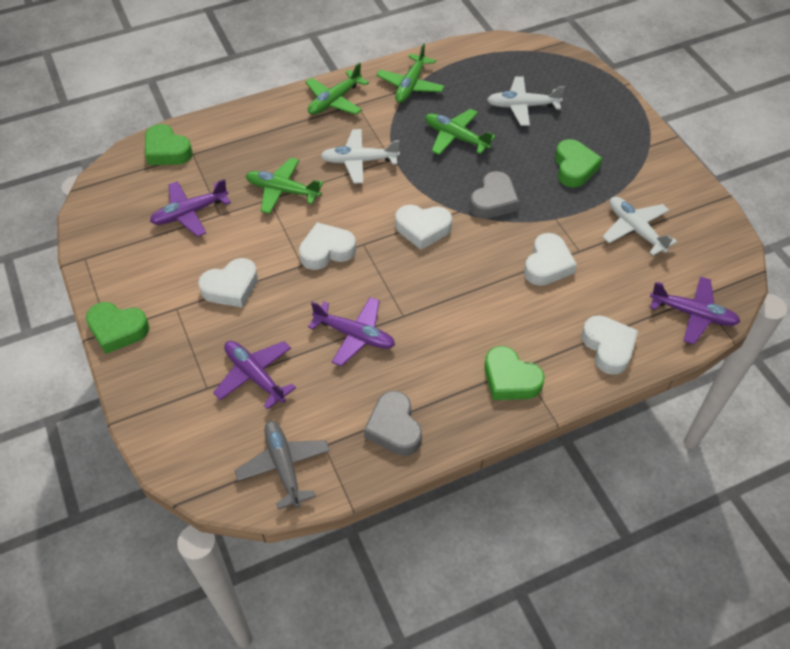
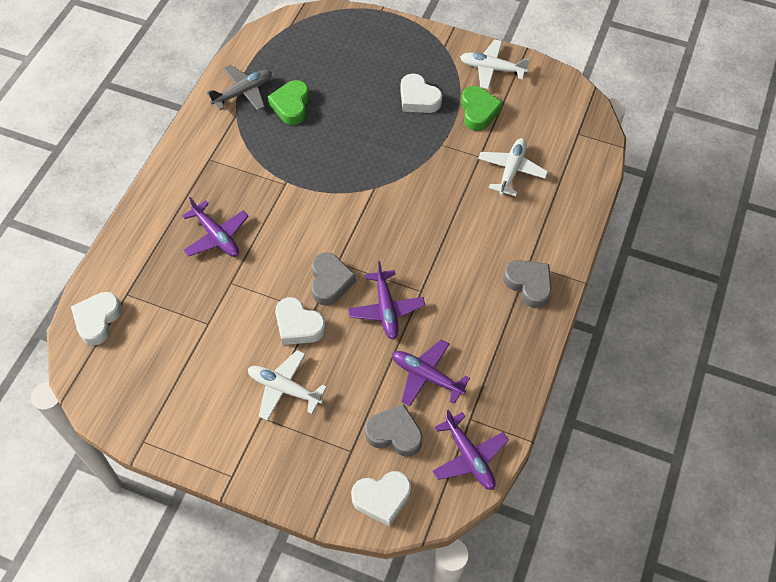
green heart: 4 -> 2
green plane: 4 -> 0
grey heart: 2 -> 3
white heart: 5 -> 4

